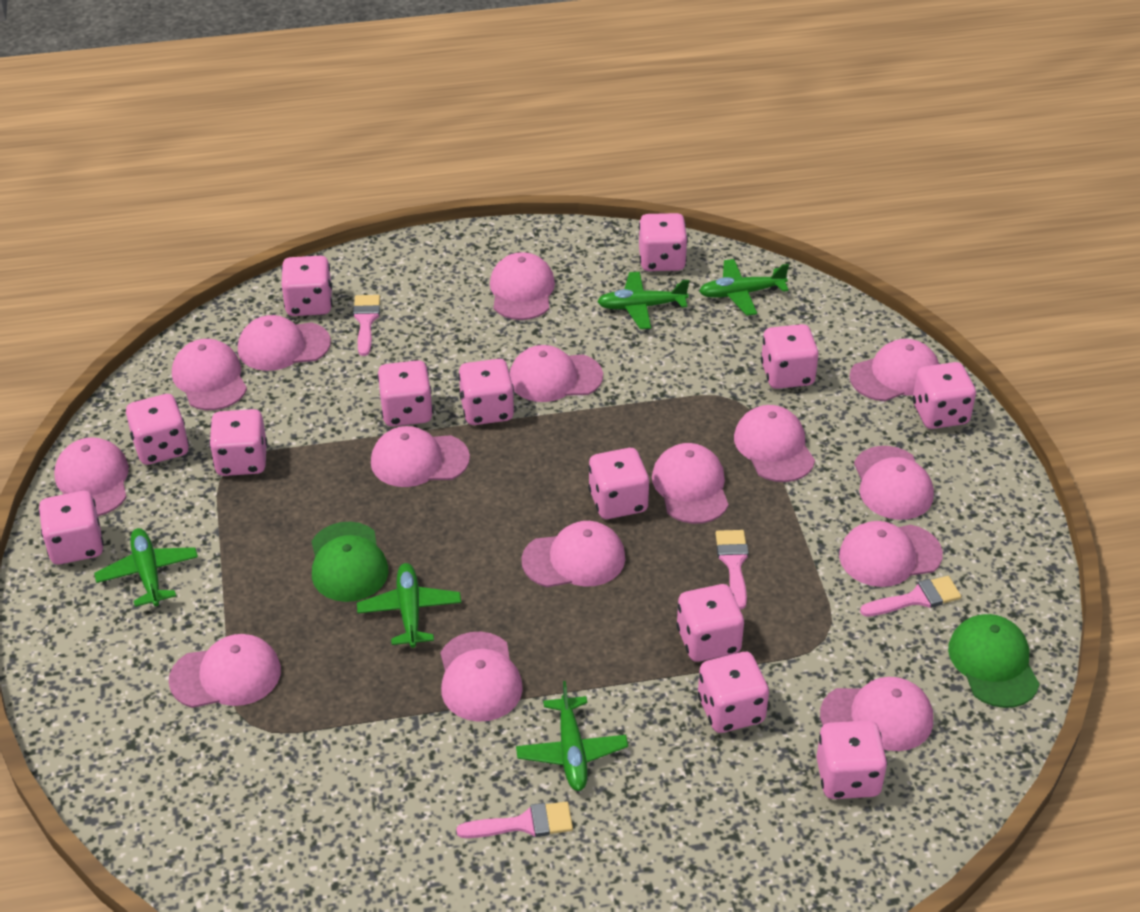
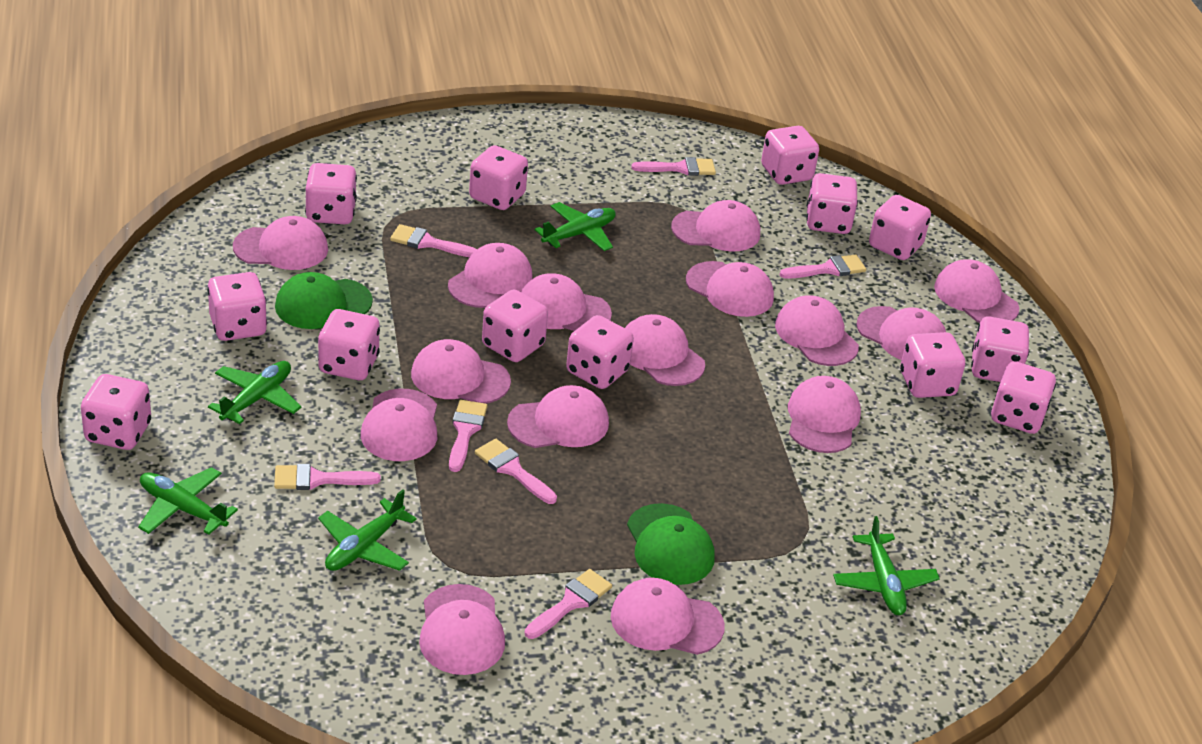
pink brush: 4 -> 7

